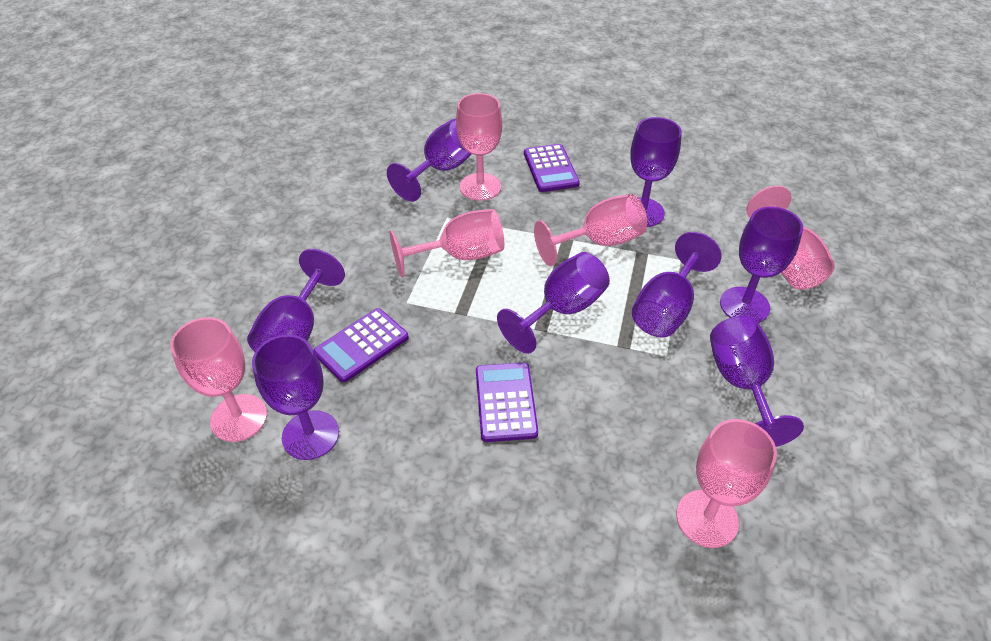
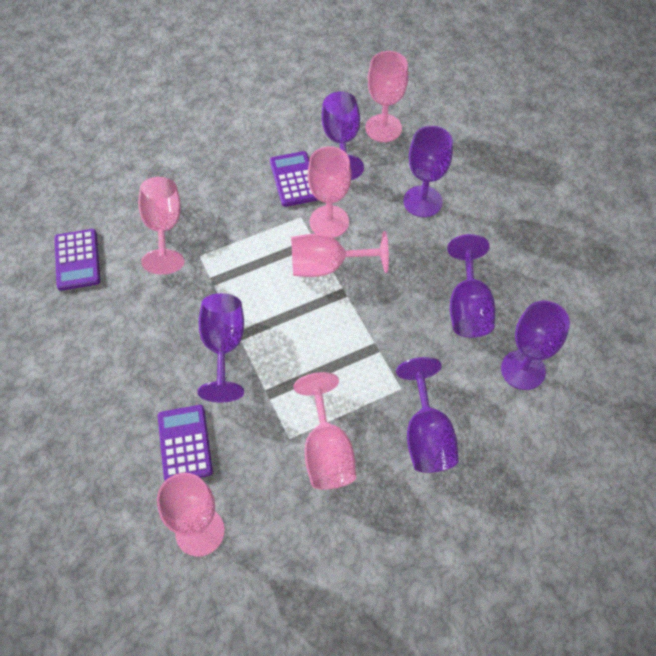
purple goblet: 8 -> 6

